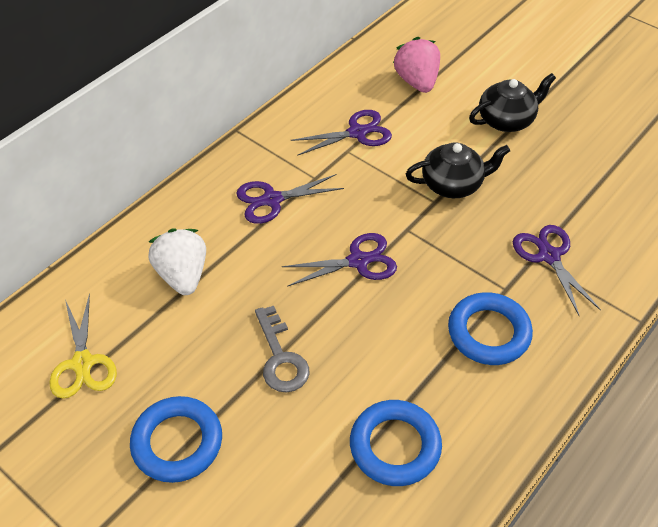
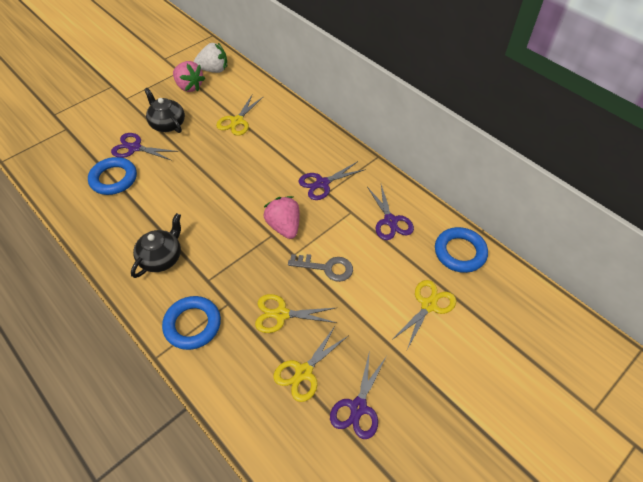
pink strawberry: 1 -> 2
yellow scissors: 1 -> 4

